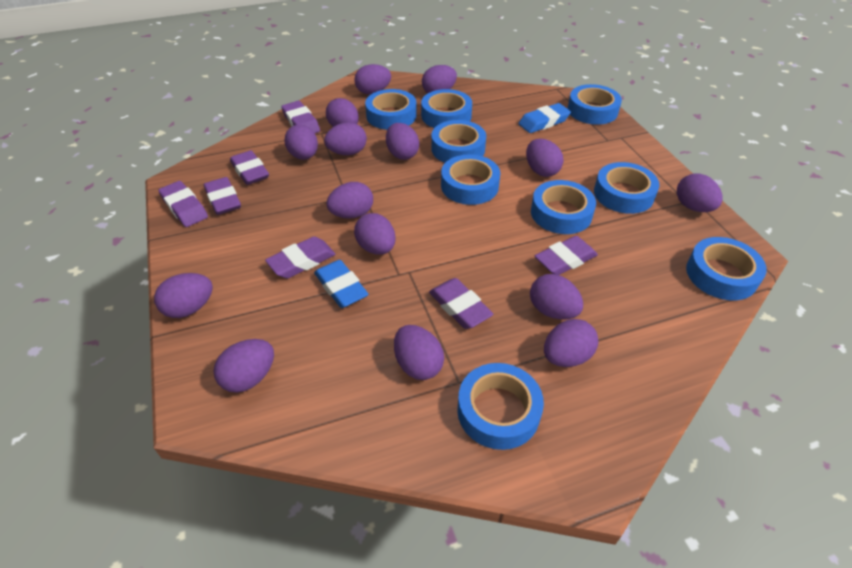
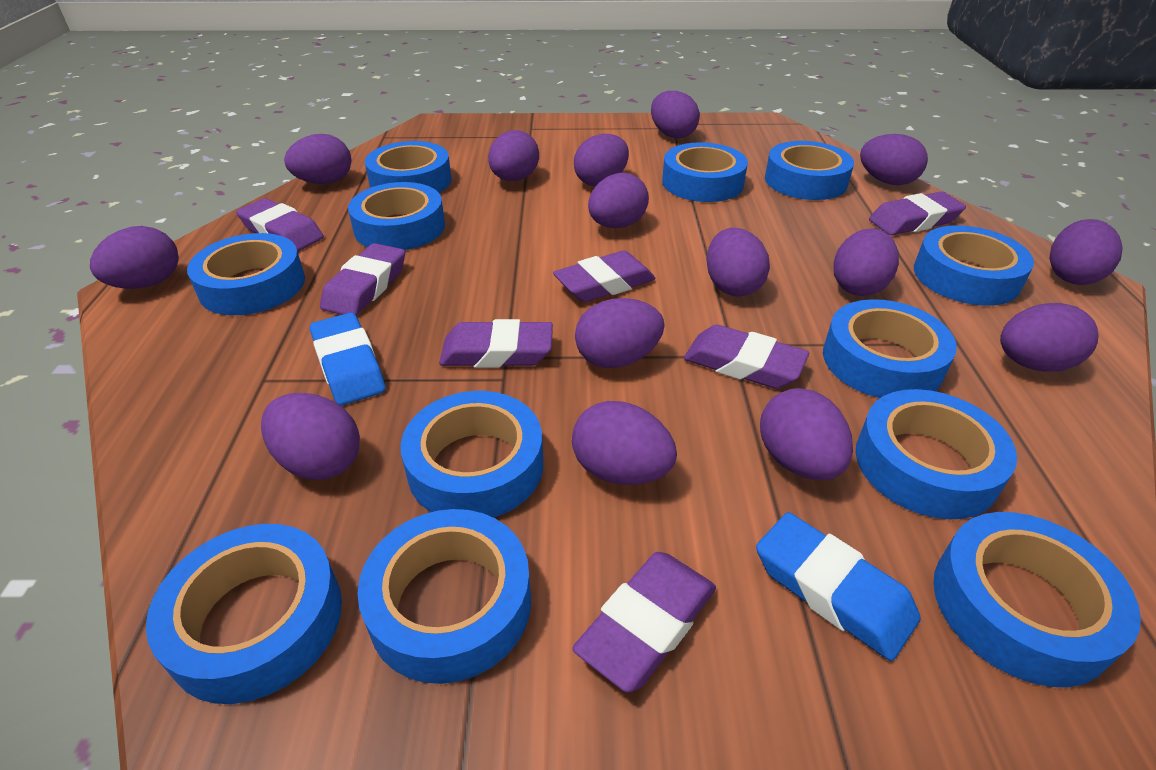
blue tape: 9 -> 12

